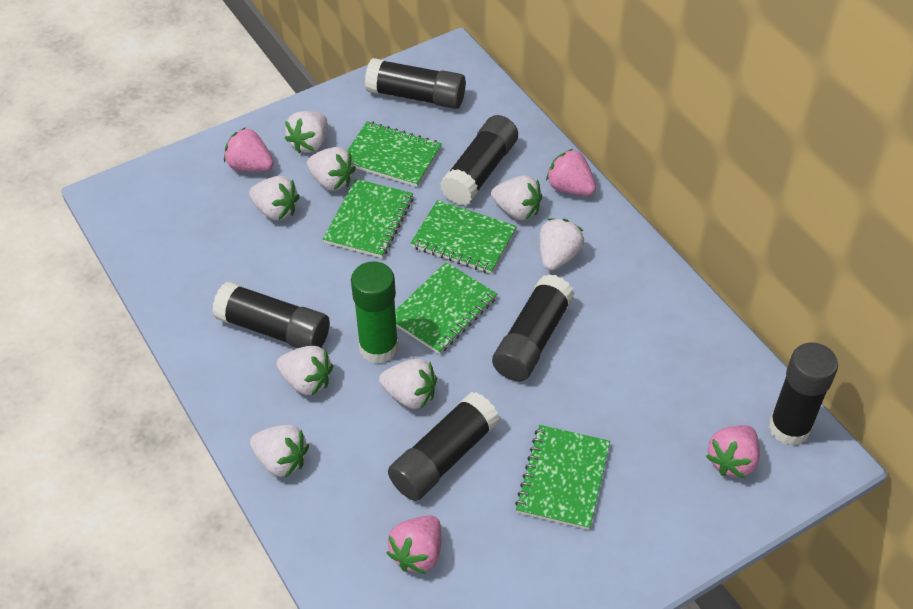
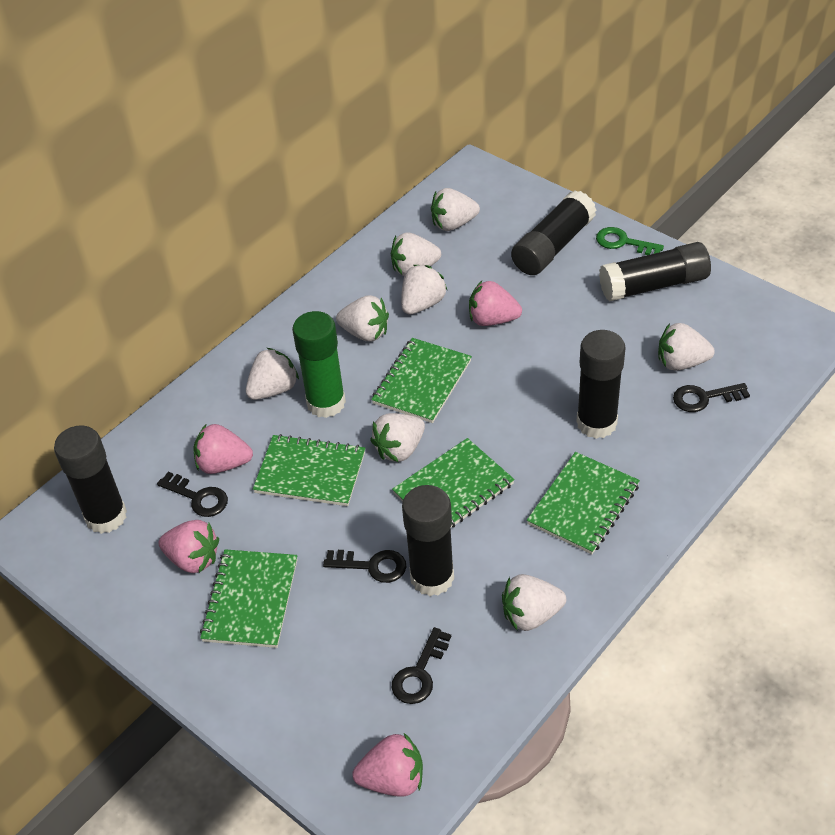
black glue stick: 6 -> 5
black key: 0 -> 4
green key: 0 -> 1

